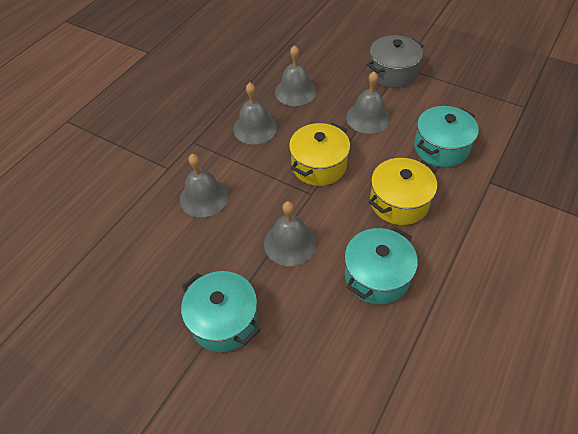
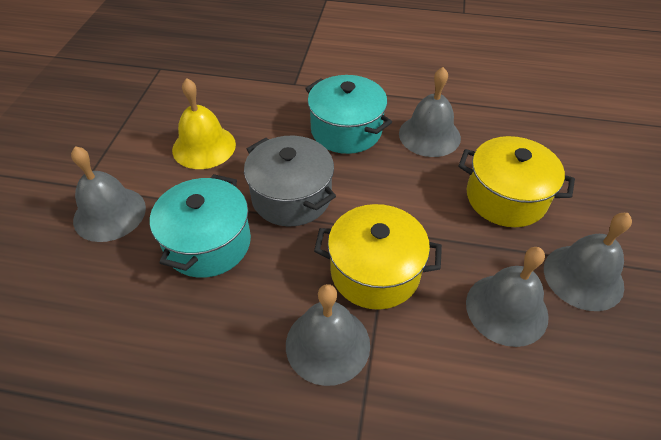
turquoise pot: 3 -> 2
yellow bell: 0 -> 1

